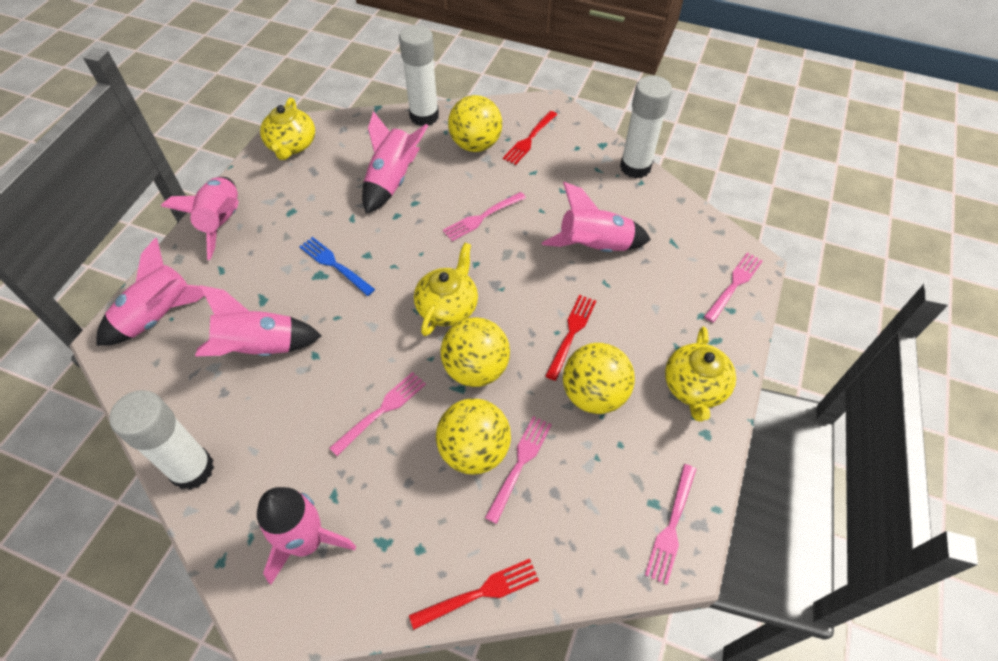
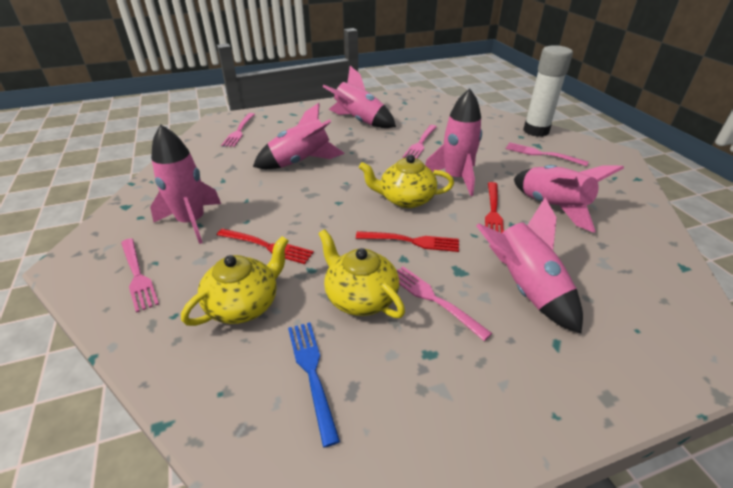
white glue stick: 3 -> 1
yellow ball: 4 -> 0

